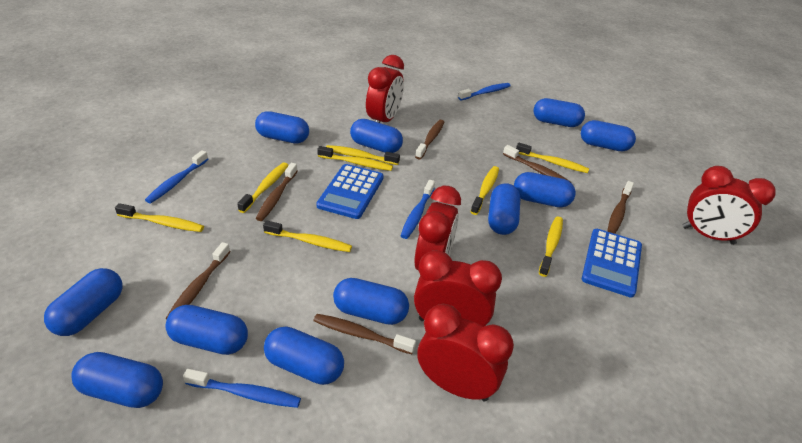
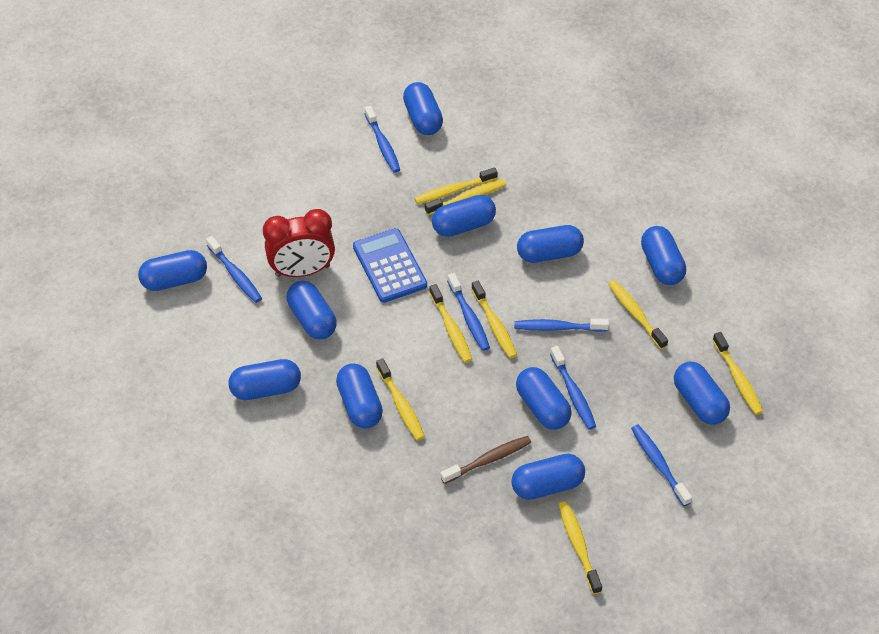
blue calculator: 2 -> 1
blue toothbrush: 4 -> 6
brown toothbrush: 6 -> 1
red clock: 5 -> 1

